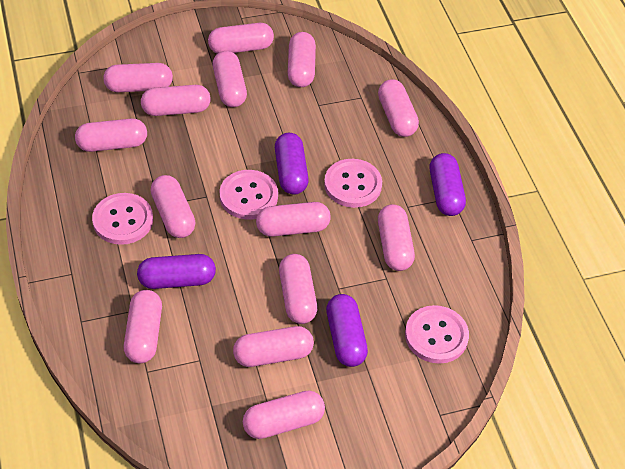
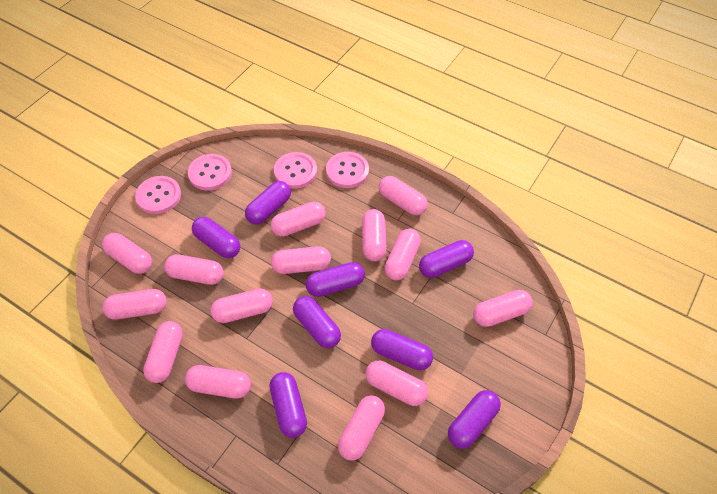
purple capsule: 4 -> 8

